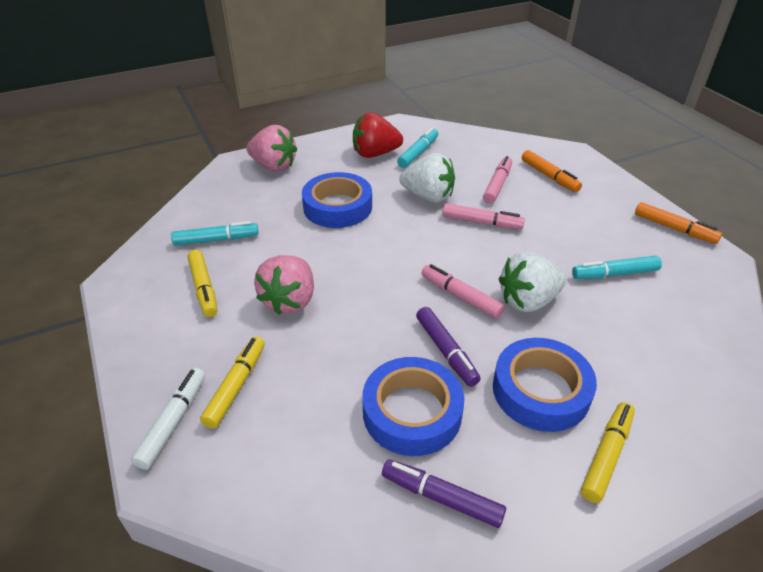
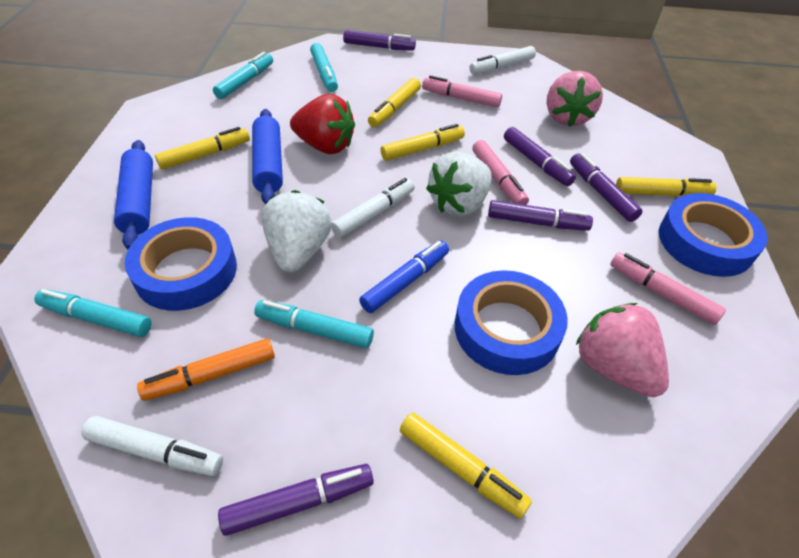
blue marker: 0 -> 1
blue rolling pin: 0 -> 2
orange marker: 2 -> 1
purple marker: 2 -> 5
turquoise marker: 3 -> 4
white marker: 1 -> 3
yellow marker: 3 -> 5

